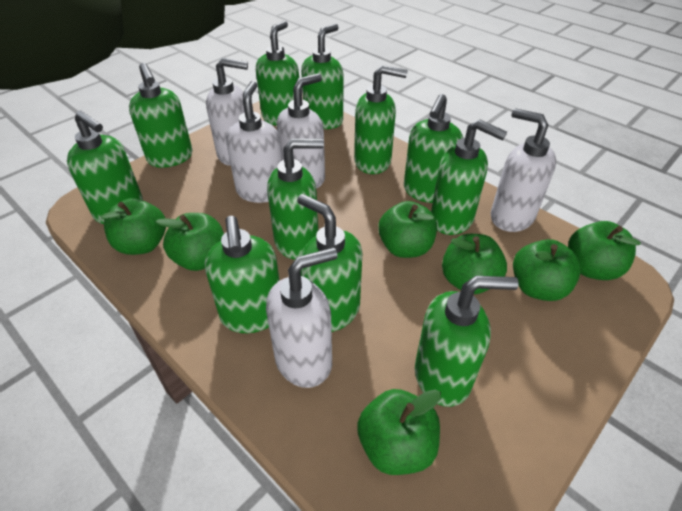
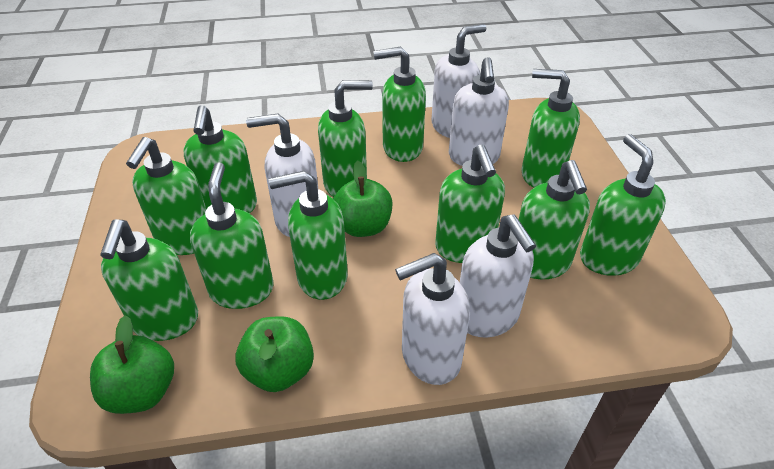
green apple: 7 -> 3

